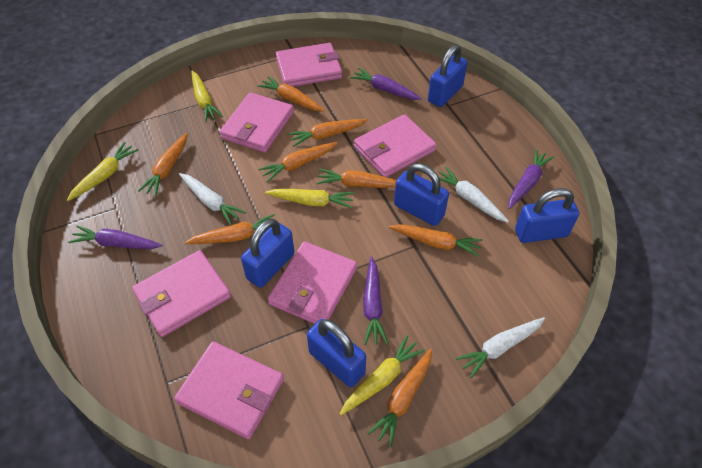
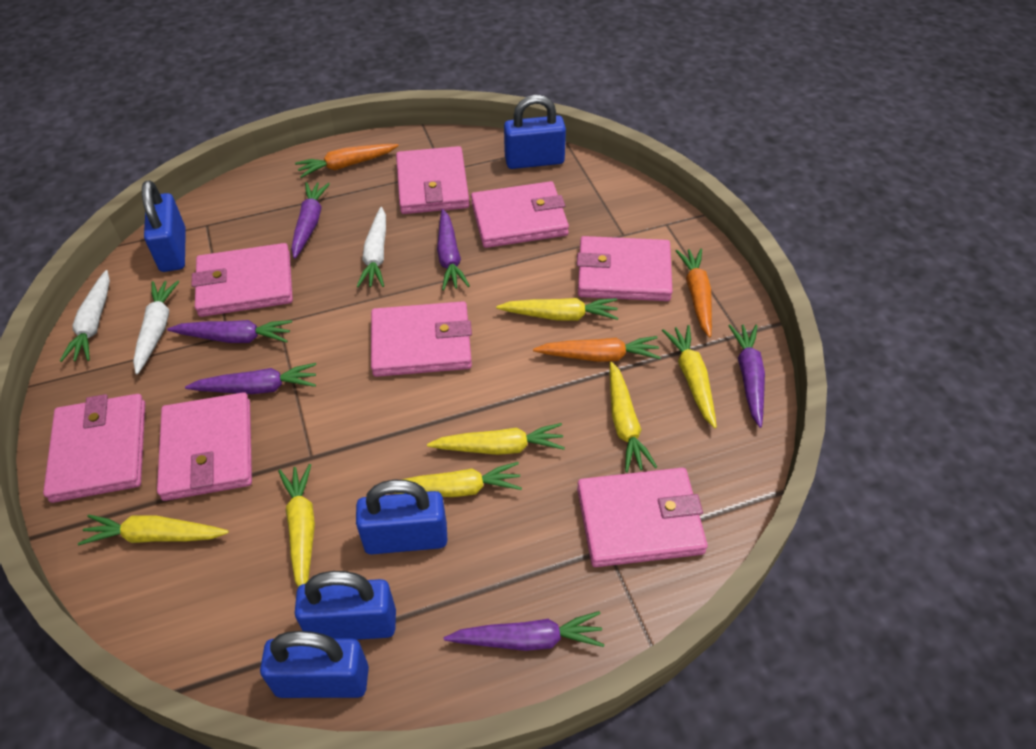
orange carrot: 8 -> 3
pink wallet: 6 -> 8
purple carrot: 4 -> 6
yellow carrot: 4 -> 7

